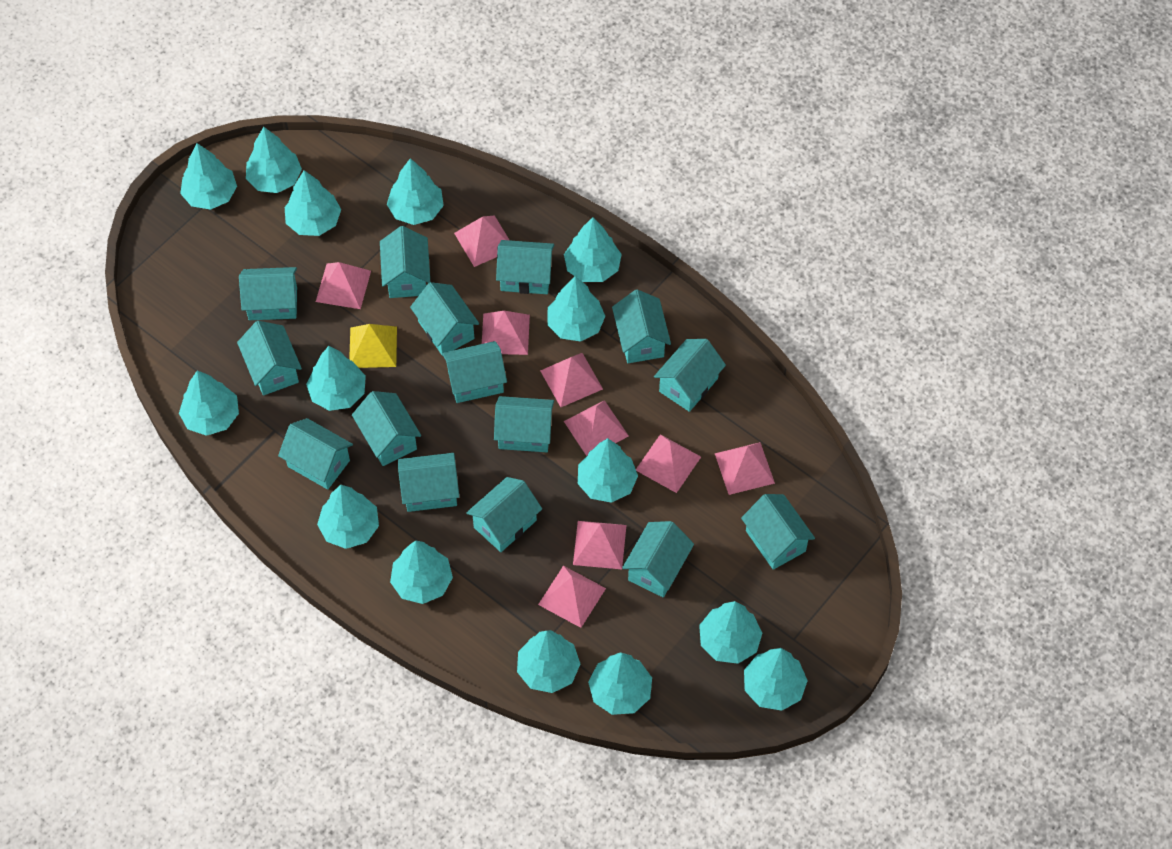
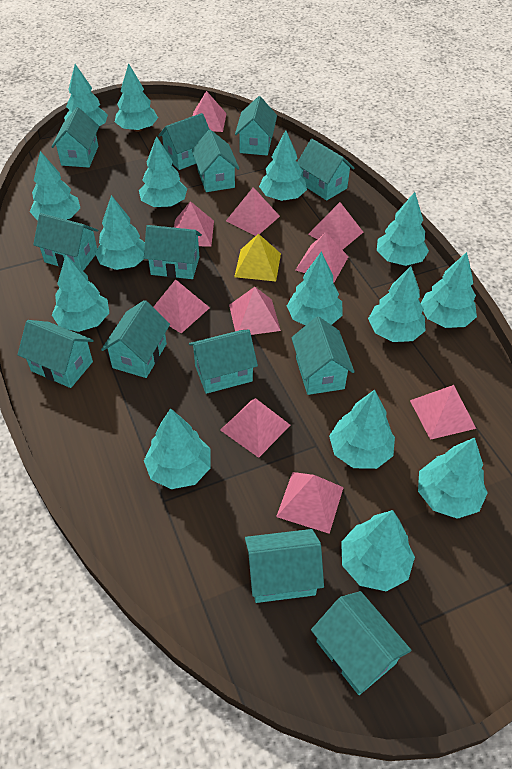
pink pyramid: 9 -> 10
turquoise house: 15 -> 13

